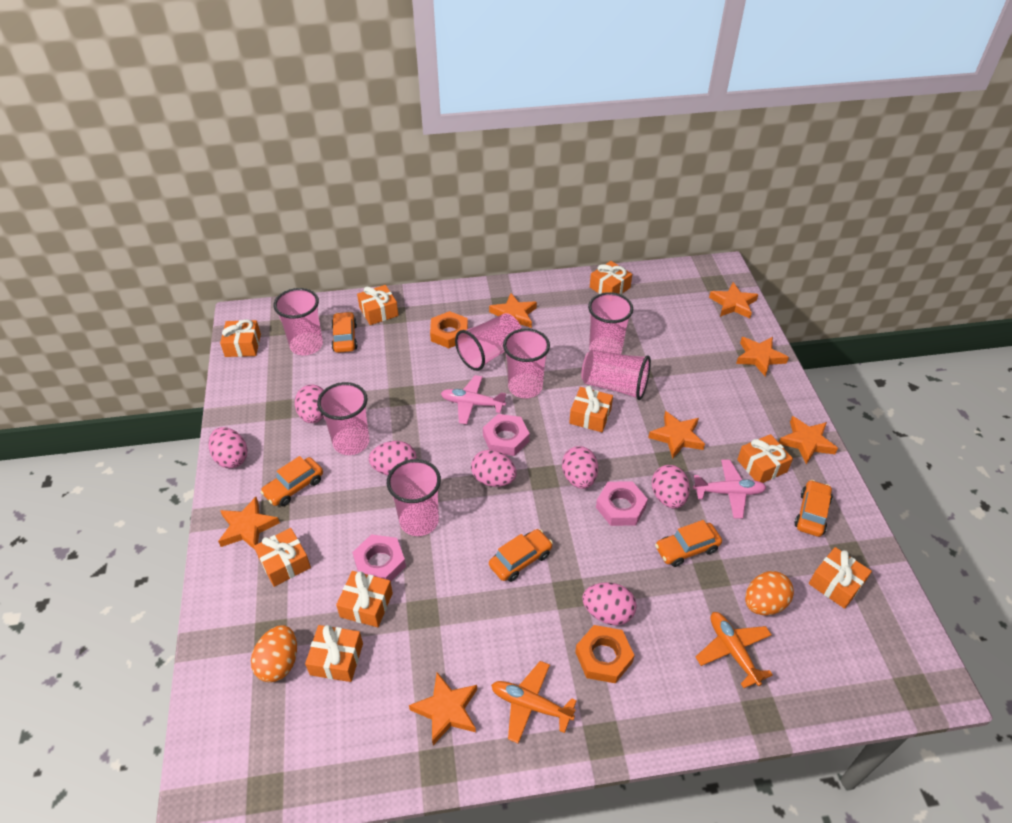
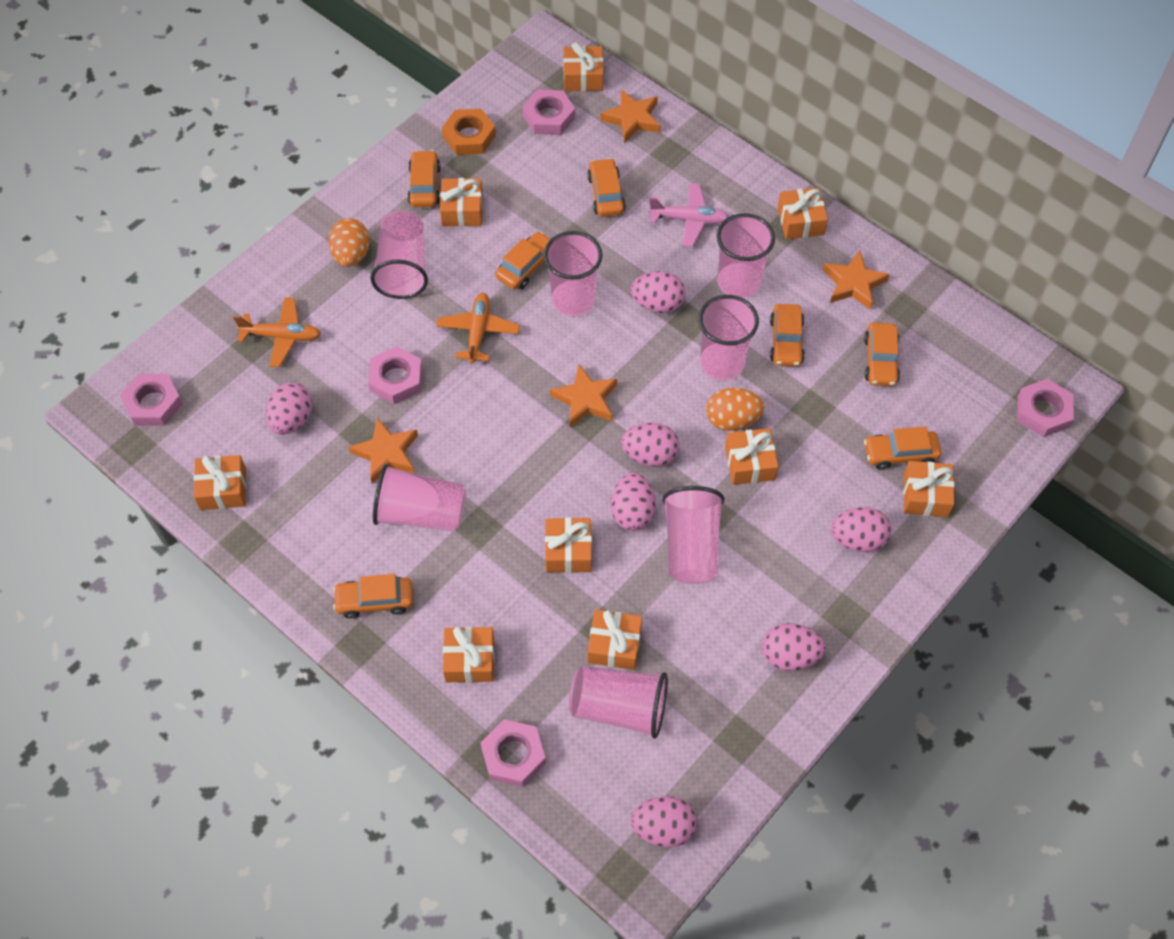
orange car: 5 -> 7
orange nut: 2 -> 1
orange star: 7 -> 4
pink nut: 3 -> 5
pink plane: 2 -> 1

